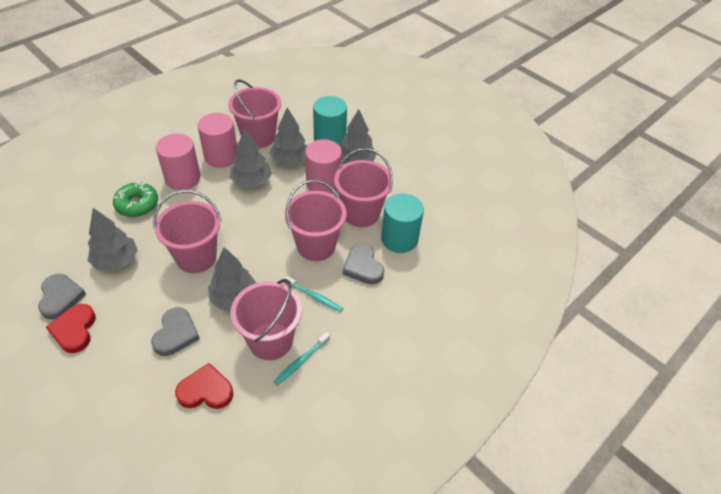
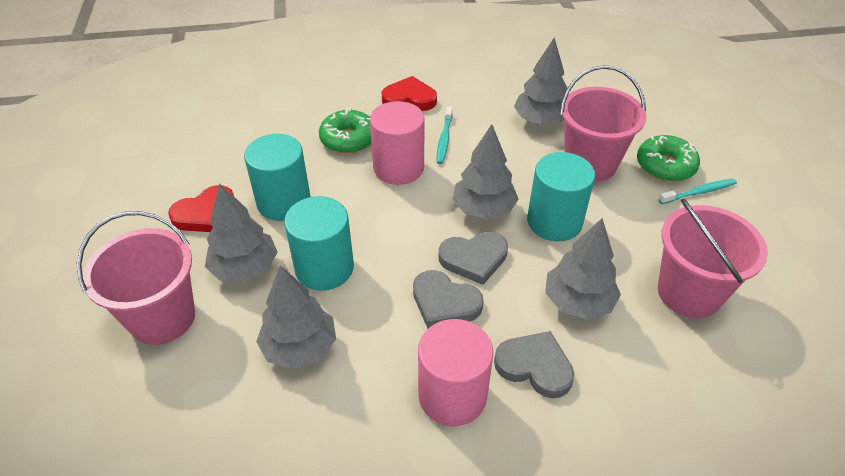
green donut: 1 -> 2
pink bucket: 5 -> 3
pink cylinder: 3 -> 2
turquoise cylinder: 2 -> 3

